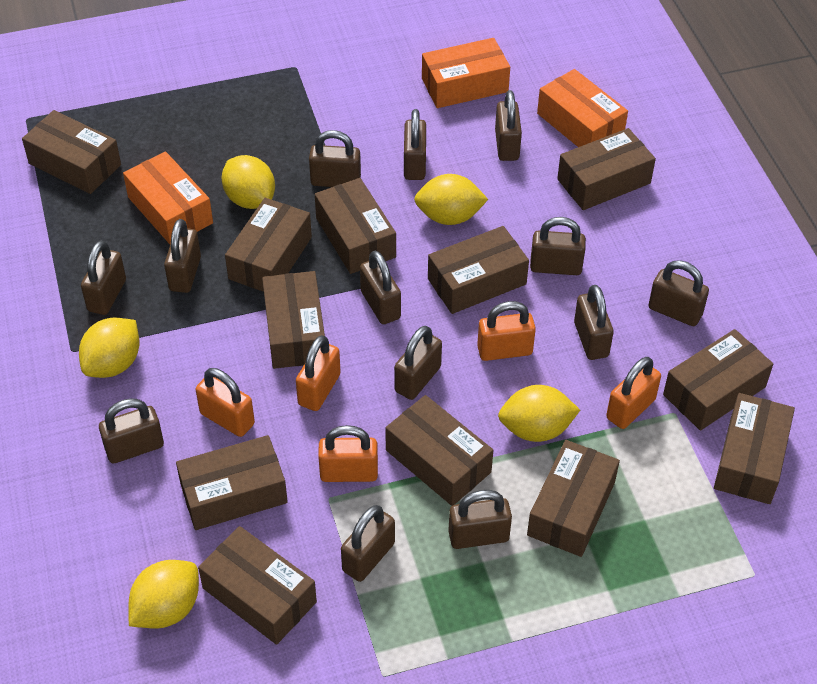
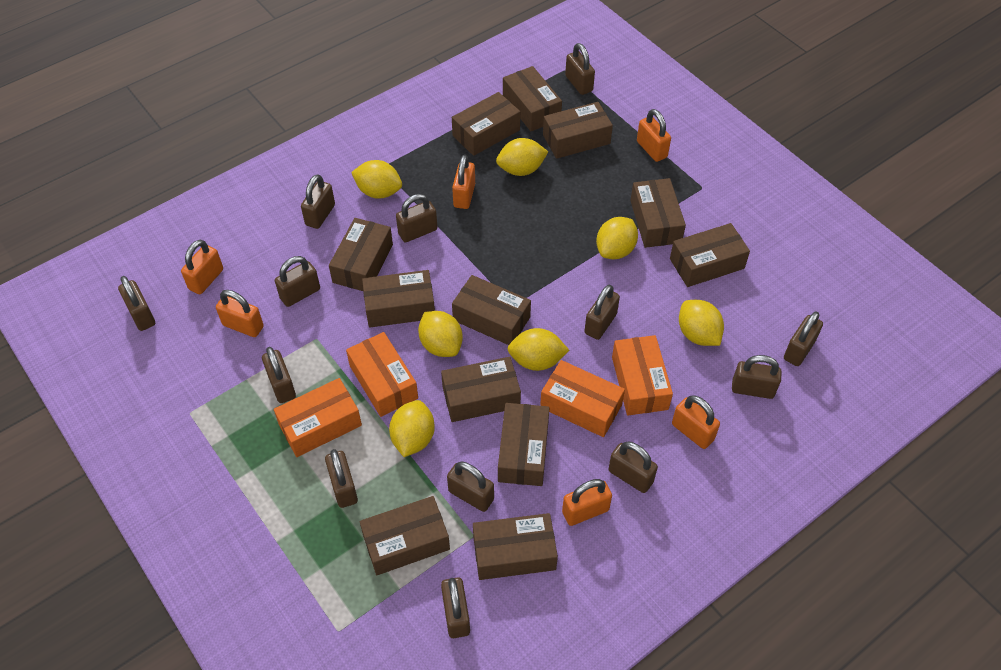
orange box: 3 -> 4
orange padlock: 5 -> 6
yellow lemon: 5 -> 7

